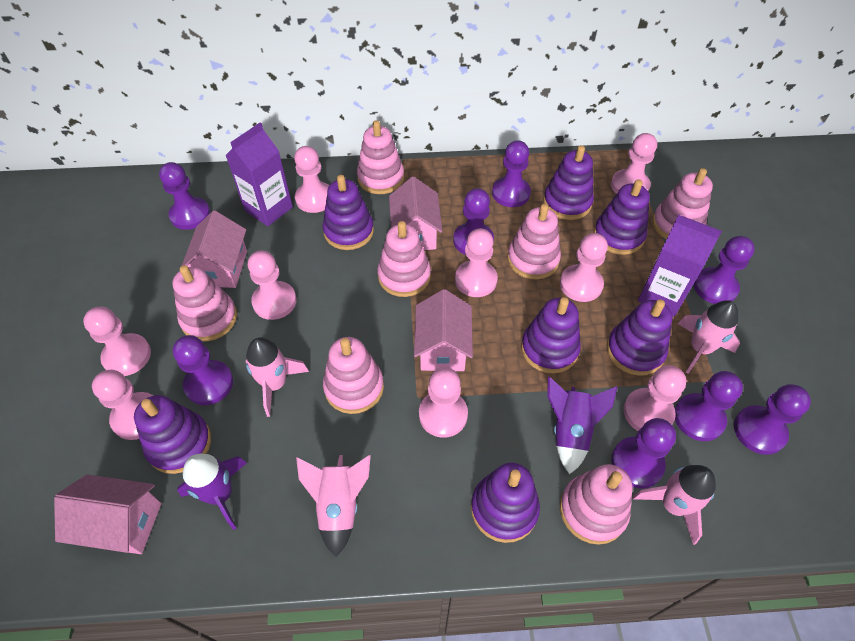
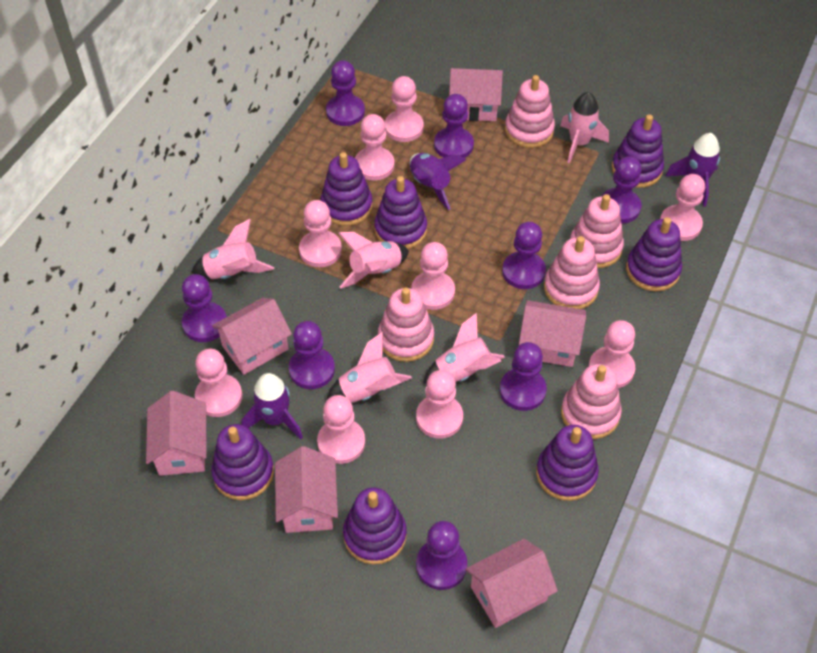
pink house: 4 -> 6
pink rocket: 4 -> 5
pink stacking toy: 7 -> 5
purple carton: 2 -> 0
purple rocket: 2 -> 3

